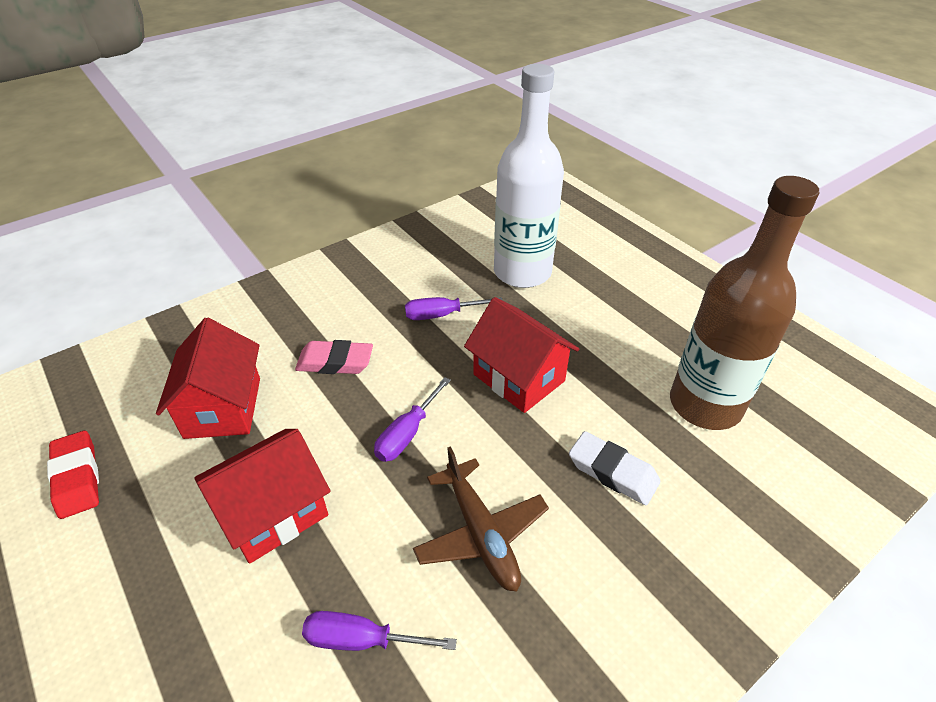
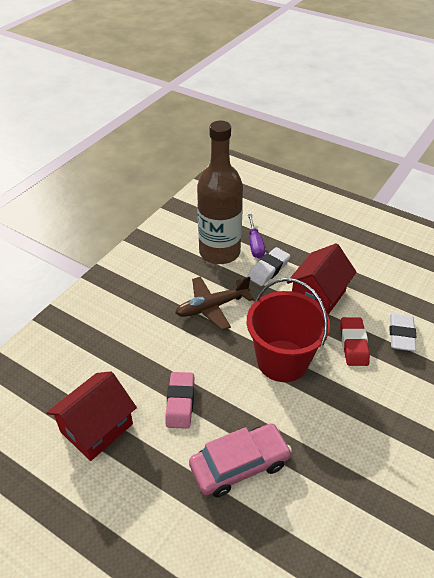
pink car: 0 -> 1
purple screwdriver: 3 -> 1
red bucket: 0 -> 1
red house: 3 -> 2
white bottle: 1 -> 0
white eraser: 1 -> 2

